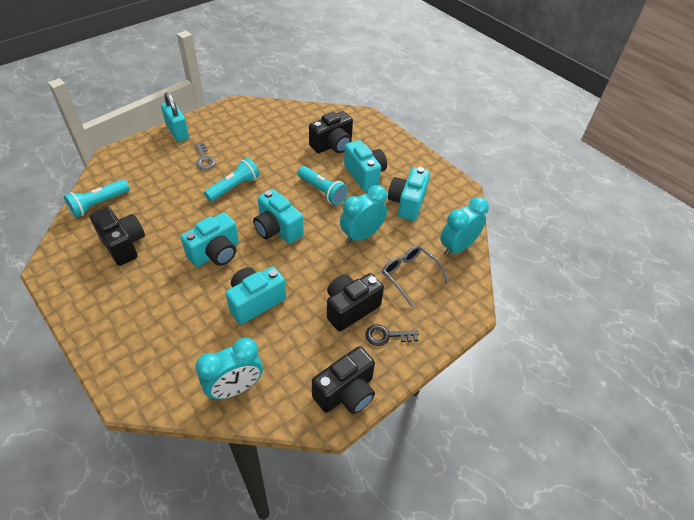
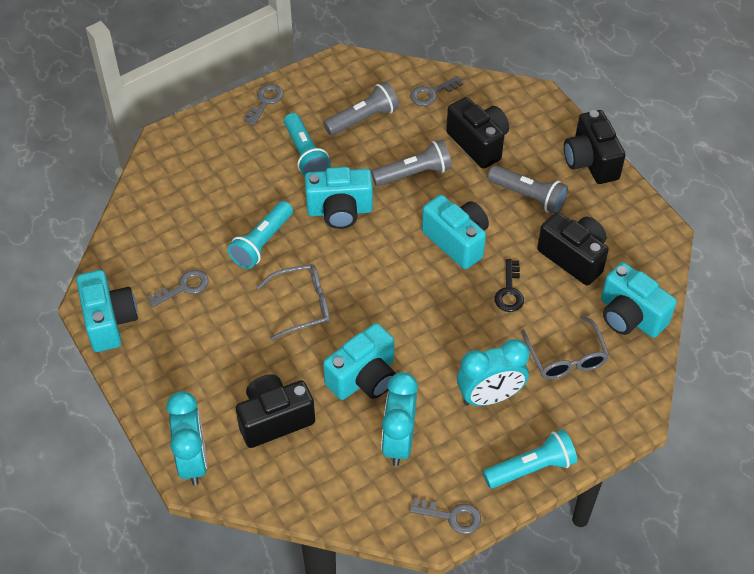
grey flashlight: 0 -> 3
grey glasses: 1 -> 2
grey key: 1 -> 4
turquoise padlock: 1 -> 0

